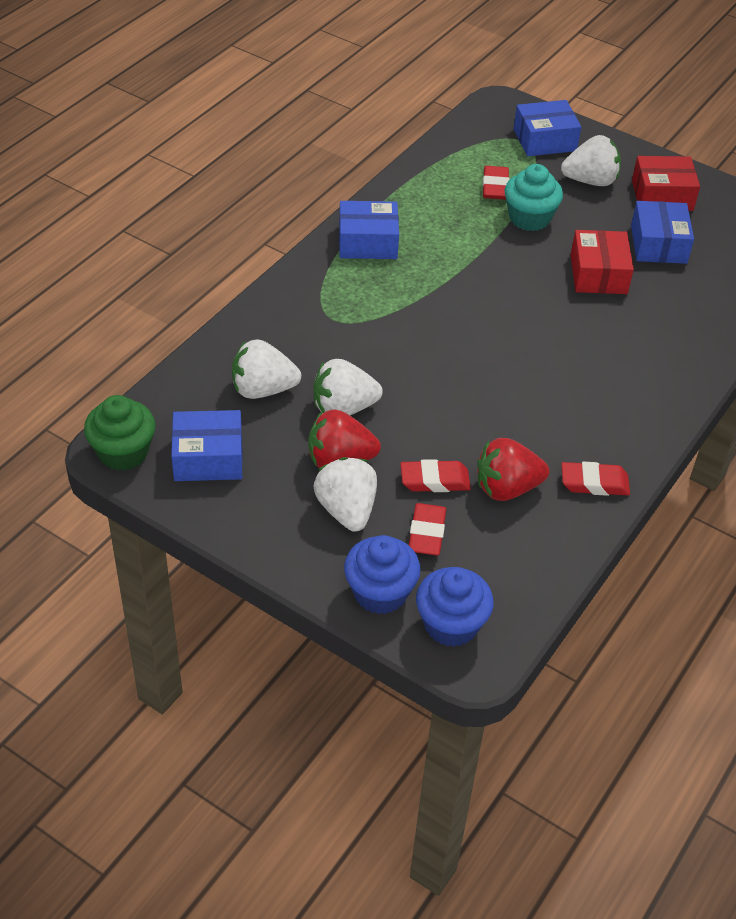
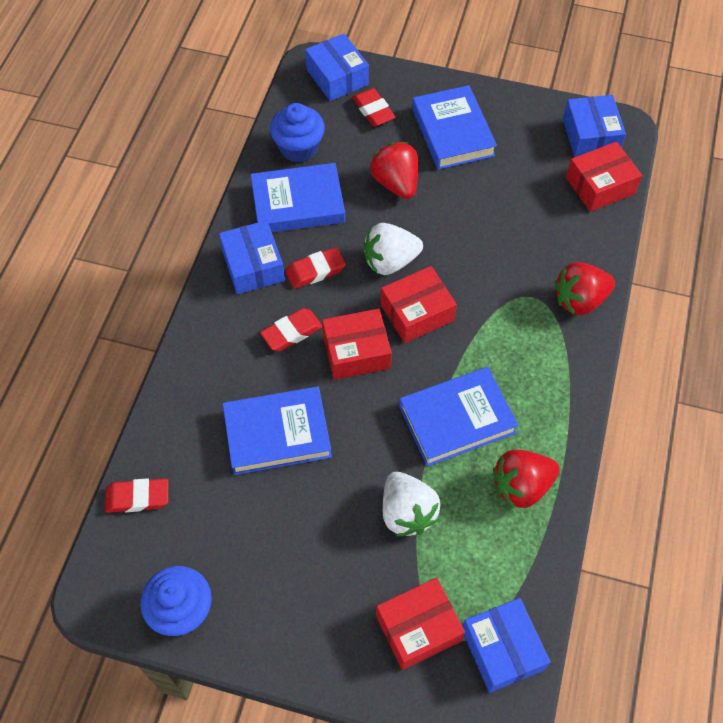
blue book: 0 -> 4
green cupcake: 1 -> 0
red box: 2 -> 4
red strawberry: 2 -> 3
turquoise cupcake: 1 -> 0
white strawberry: 4 -> 2

